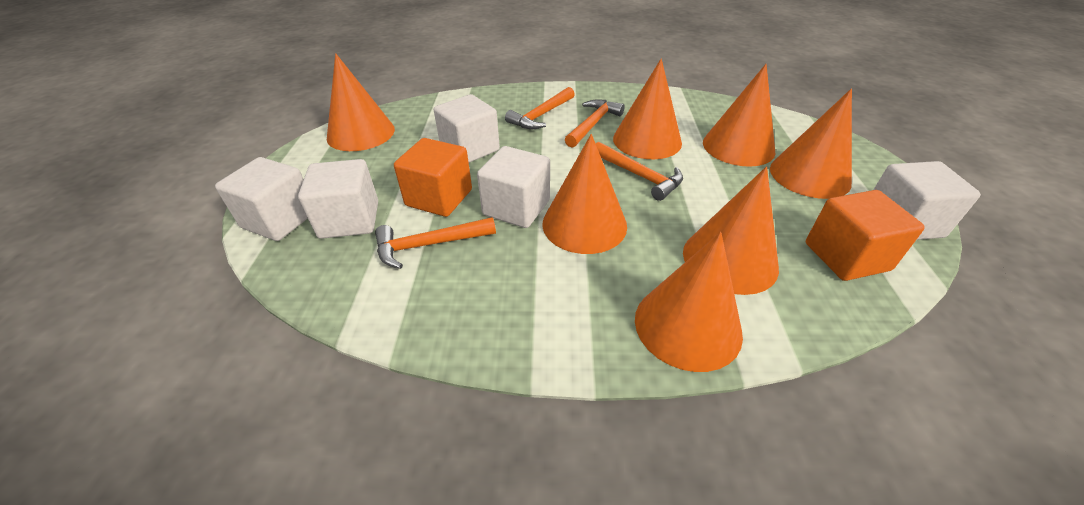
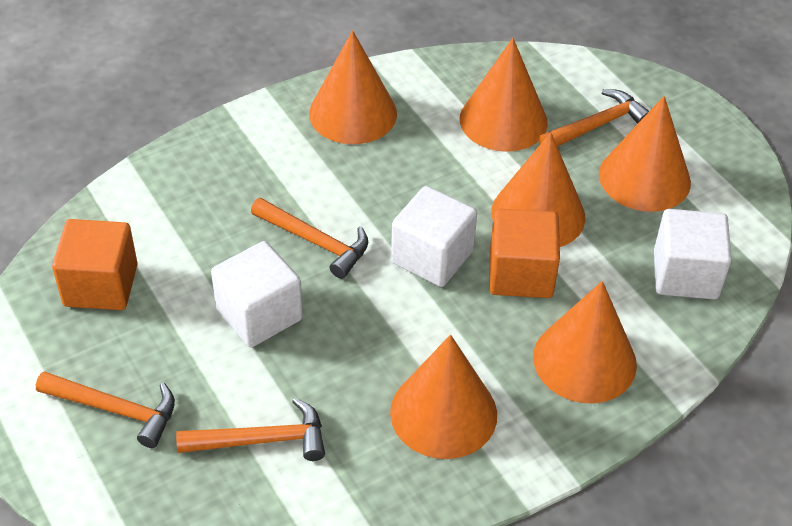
orange cone: 7 -> 6
white cube: 5 -> 3

